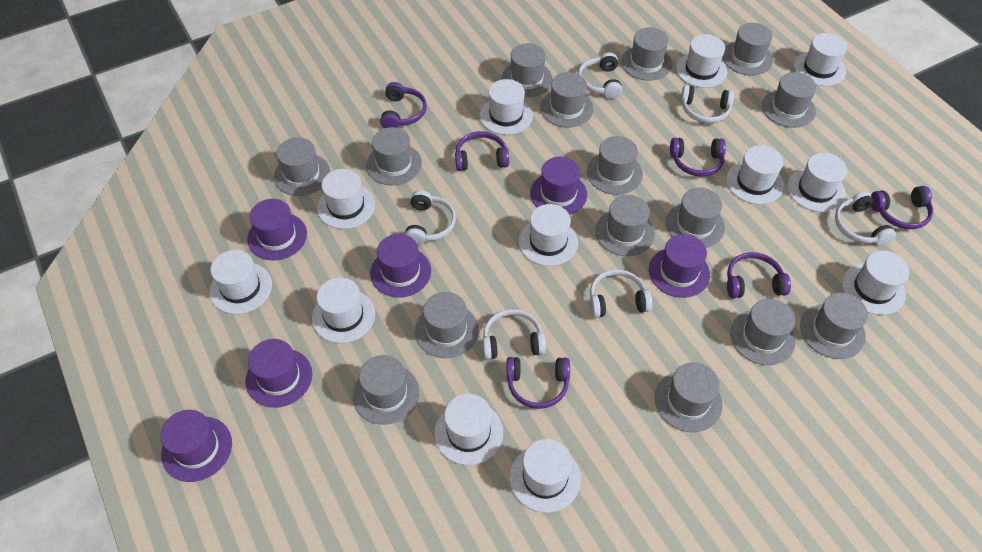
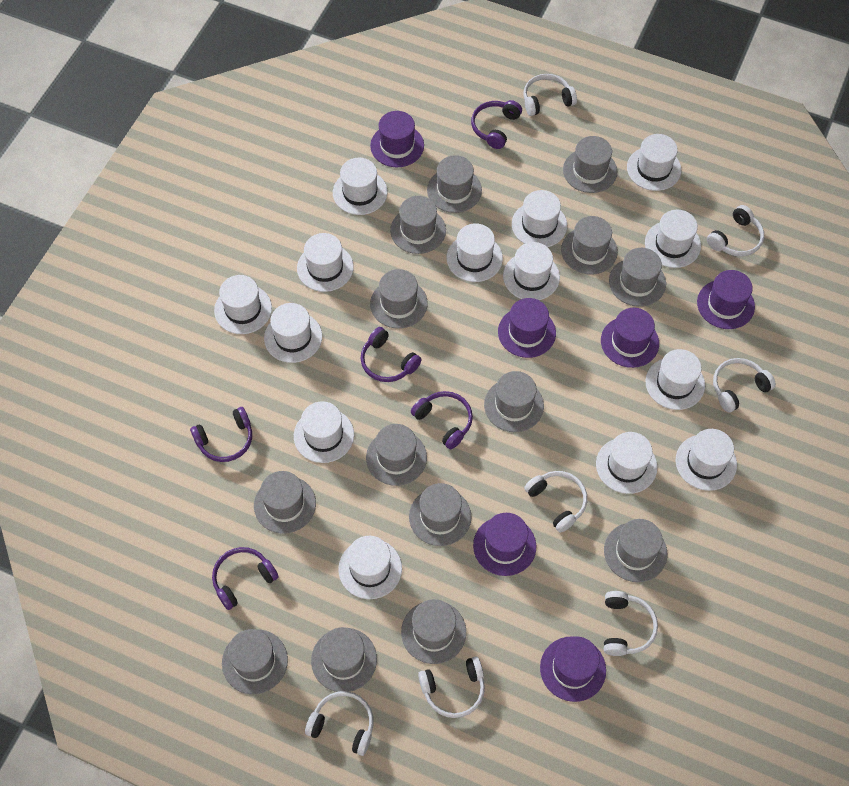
grey hat: 15 -> 14
purple headphones: 6 -> 5
white hat: 12 -> 14
white headphones: 6 -> 7

